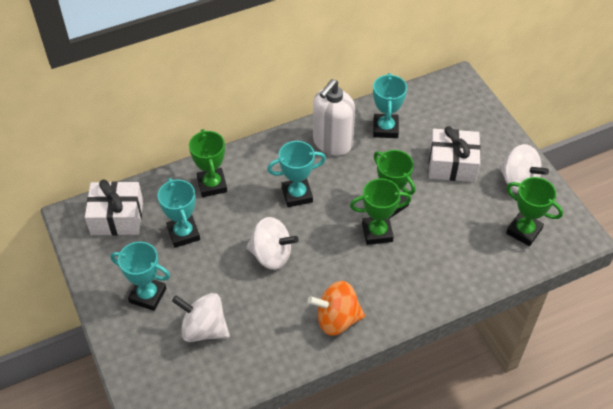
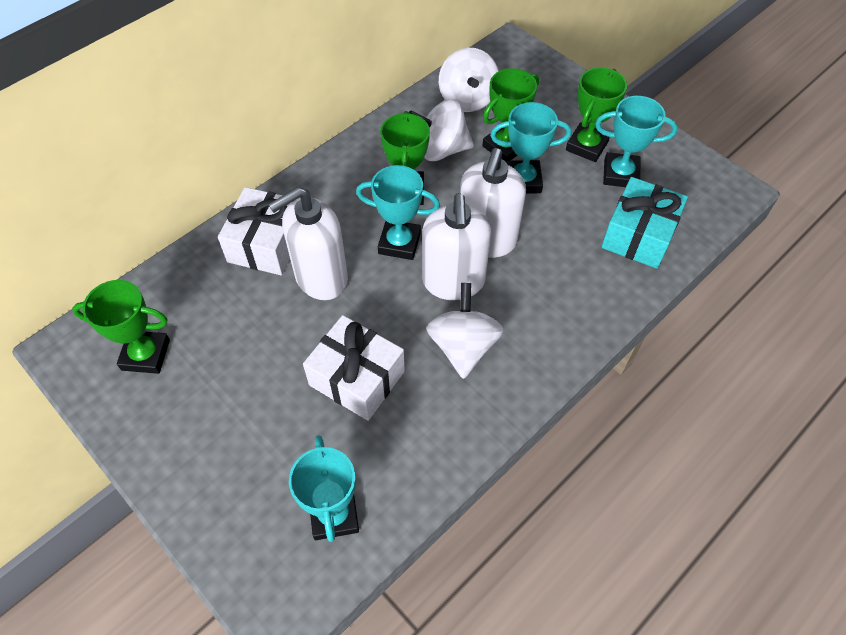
orange spinning top: 1 -> 0
turquoise gift: 0 -> 1
white soap dispenser: 1 -> 3

